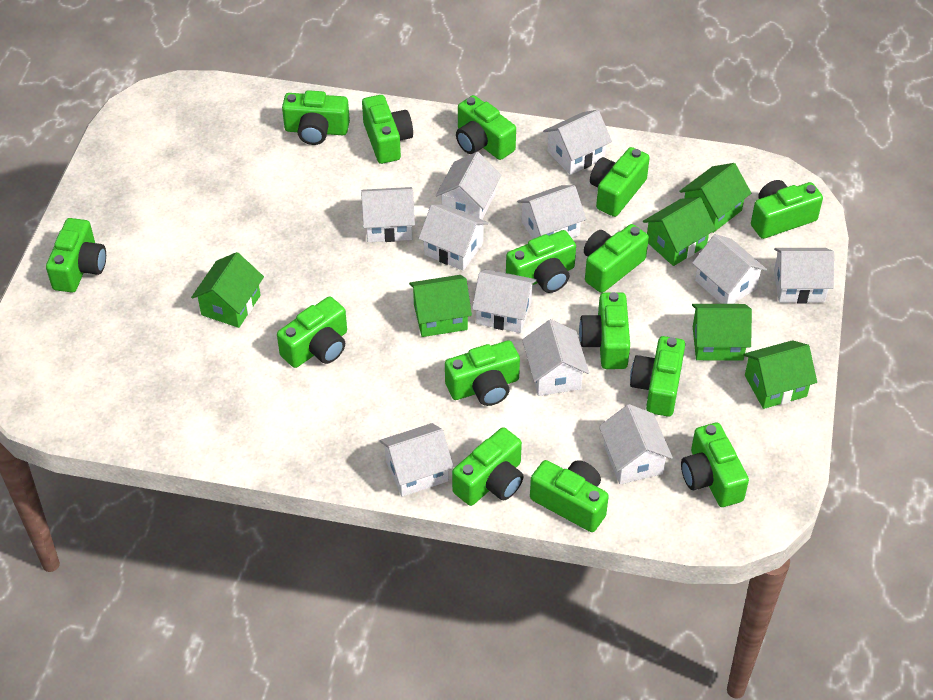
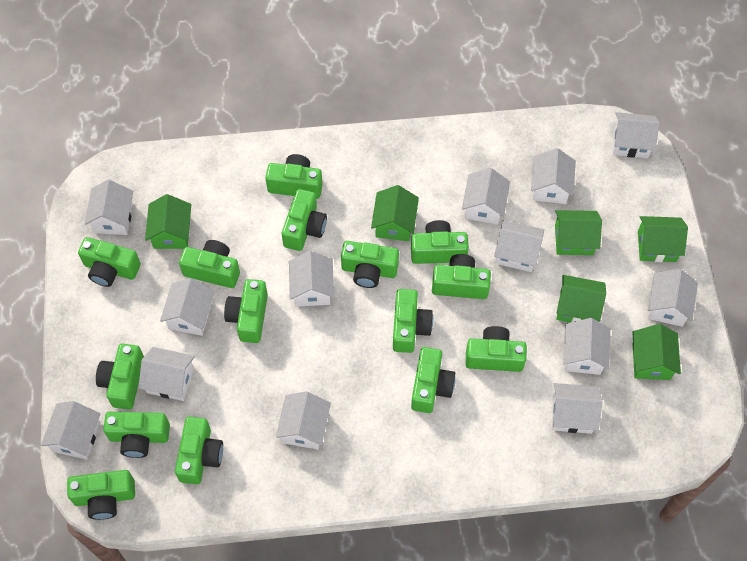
white house: 11 -> 13

